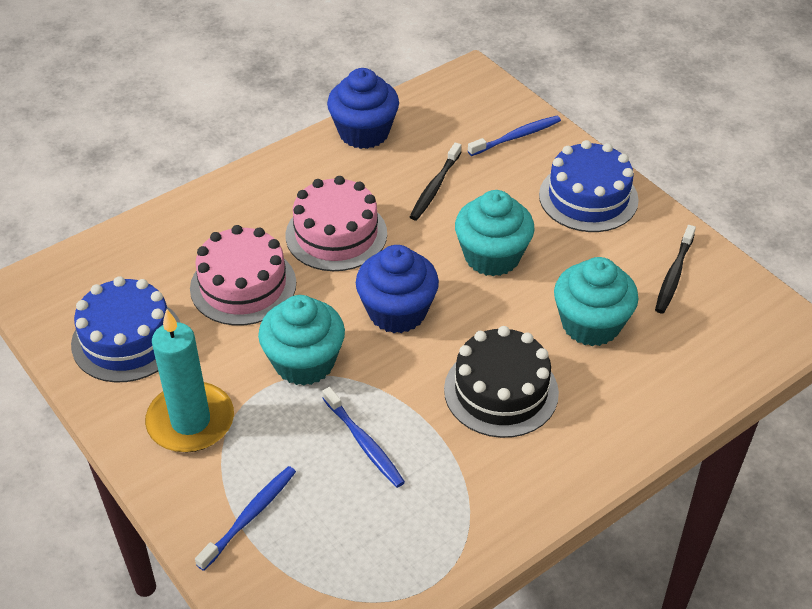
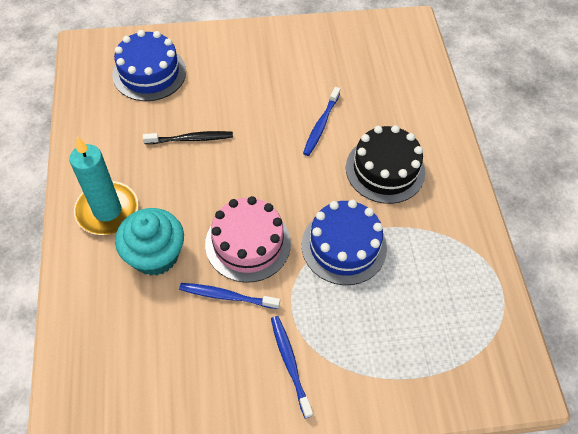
black toothbrush: 2 -> 1
blue cupcake: 2 -> 0
pink cake: 2 -> 1
turquoise cupcake: 3 -> 1

